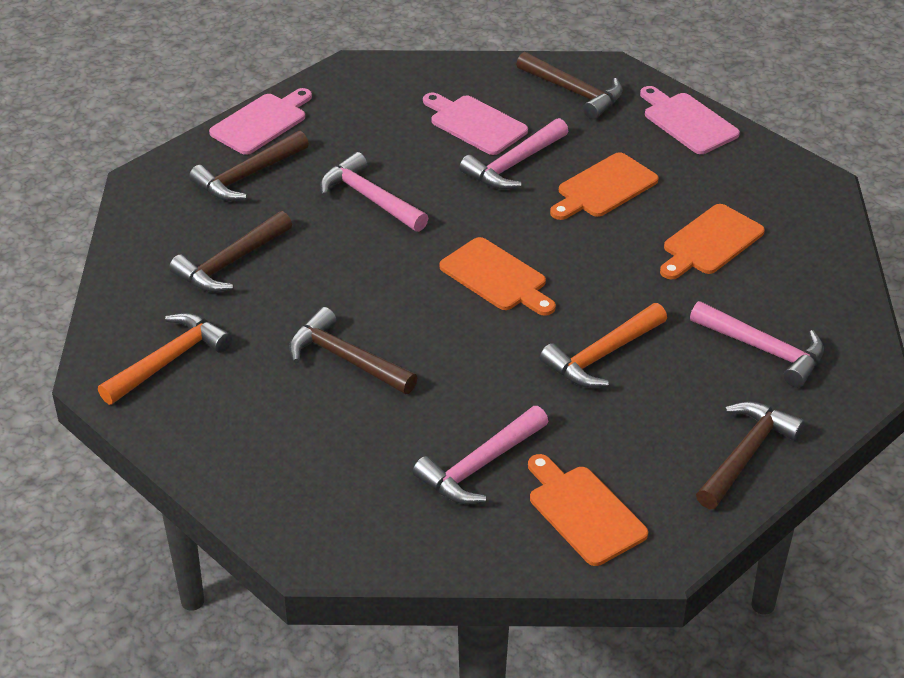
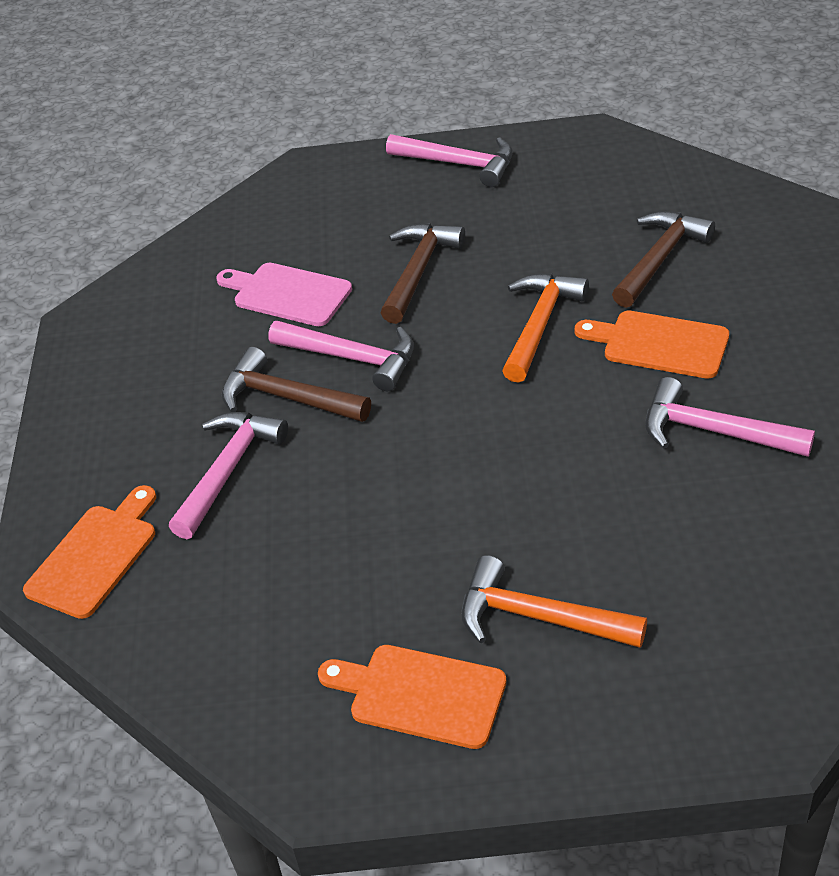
brown hammer: 5 -> 3
orange cutting board: 4 -> 3
pink cutting board: 3 -> 1

